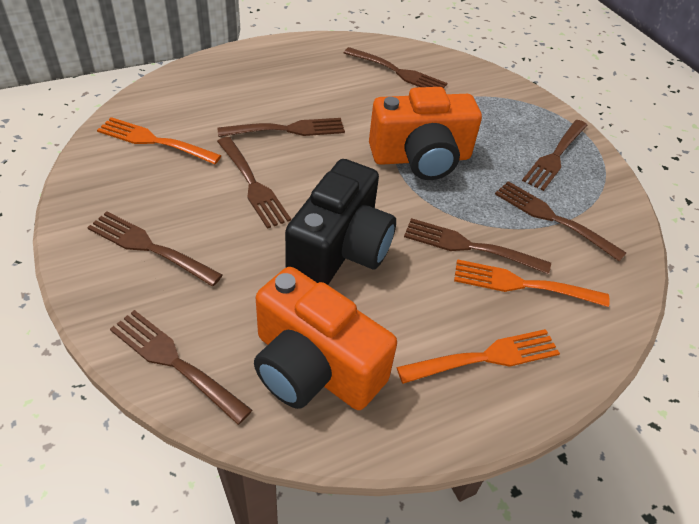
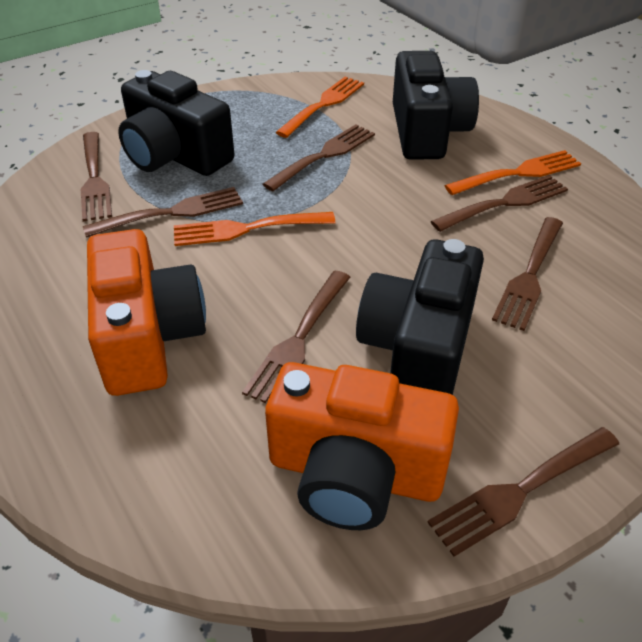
black camera: 1 -> 3
brown fork: 8 -> 7

